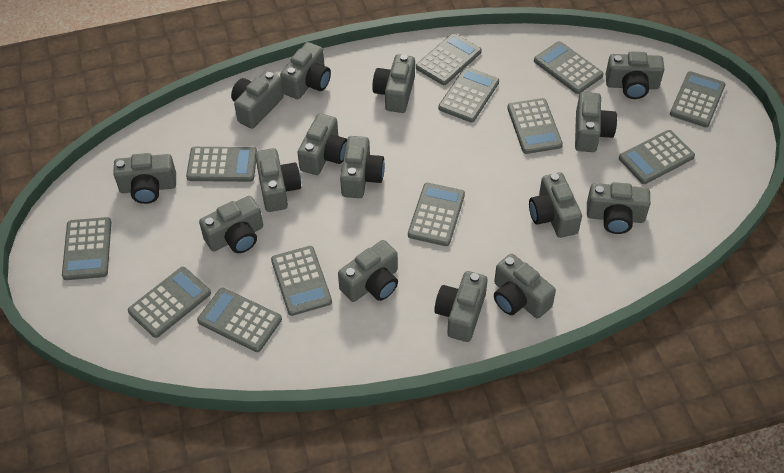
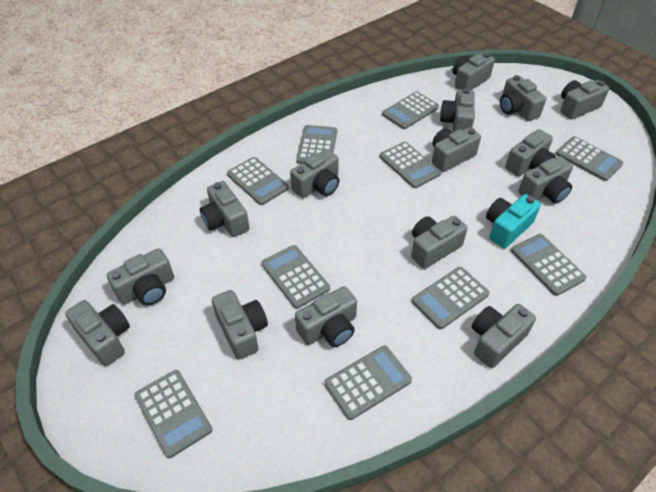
grey calculator: 12 -> 10
turquoise camera: 0 -> 1

